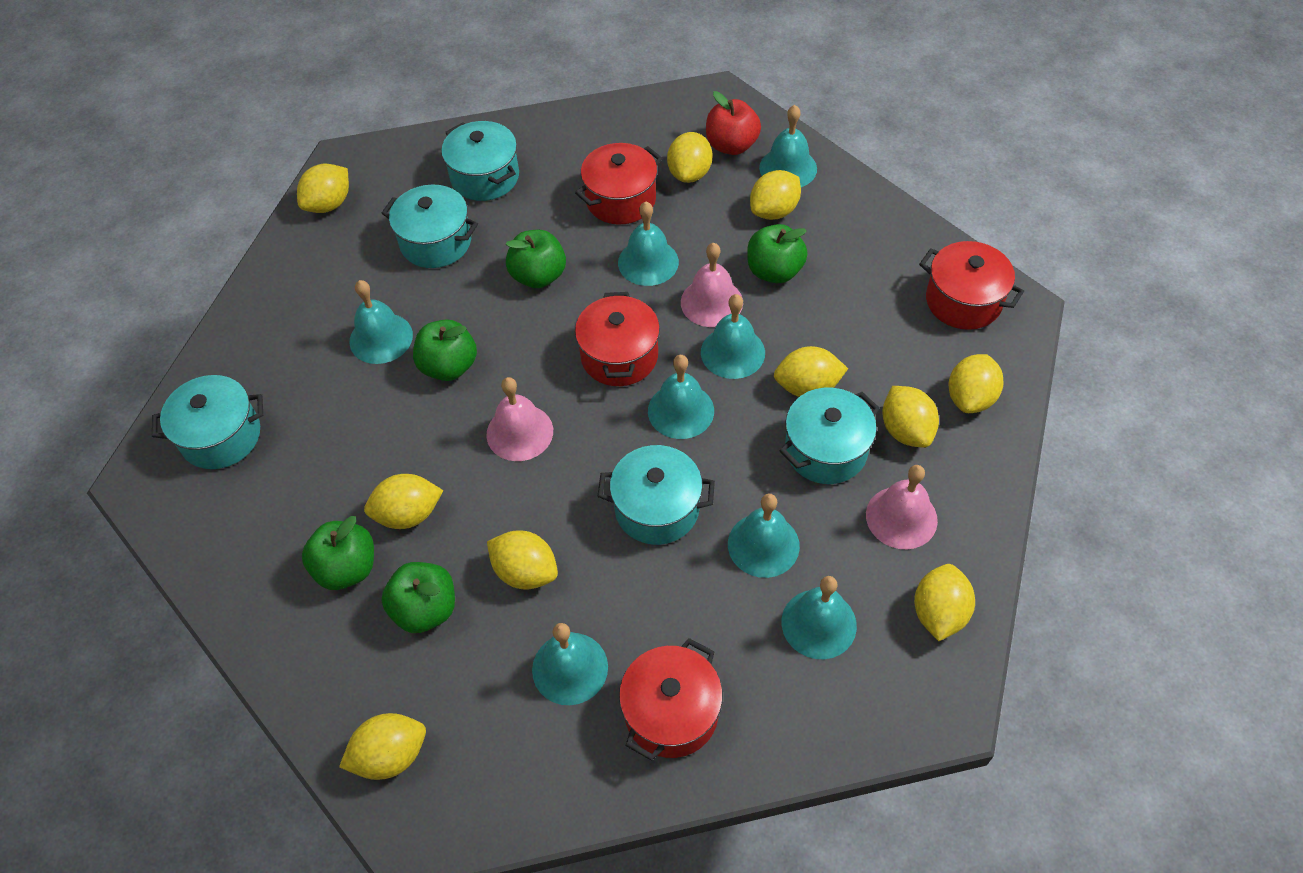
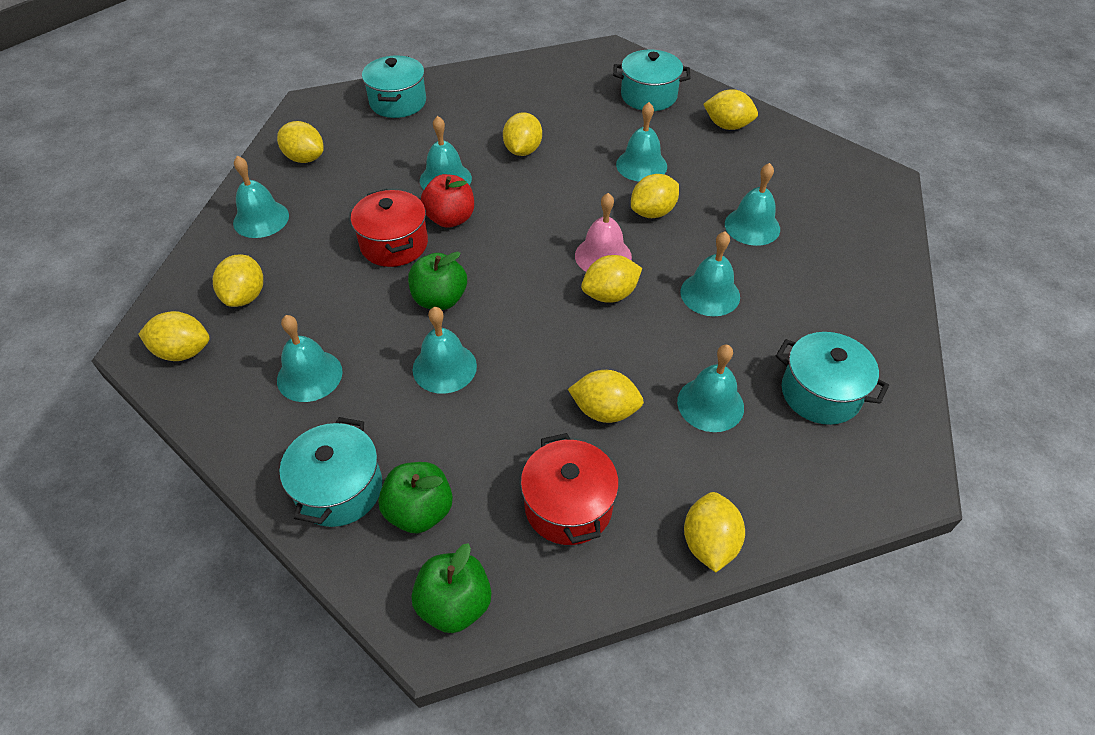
green apple: 5 -> 3
pink bell: 3 -> 1
red pot: 4 -> 2
turquoise pot: 5 -> 4
yellow lemon: 10 -> 9

